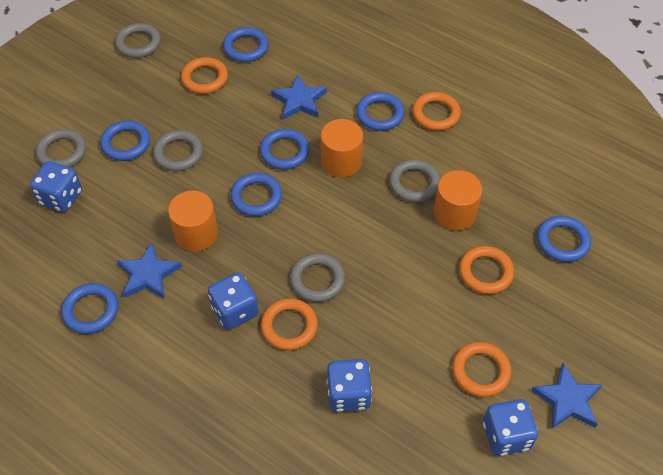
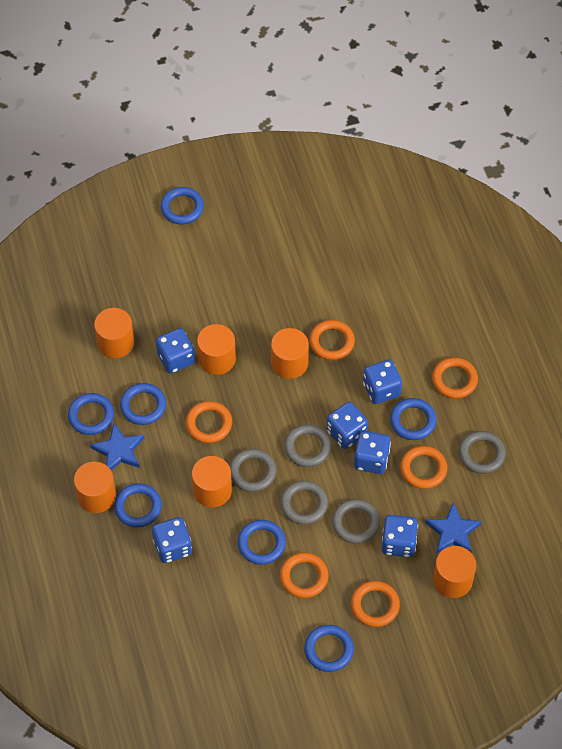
blue dice: 4 -> 6
blue star: 3 -> 2
orange cylinder: 3 -> 6
orange ring: 5 -> 6

